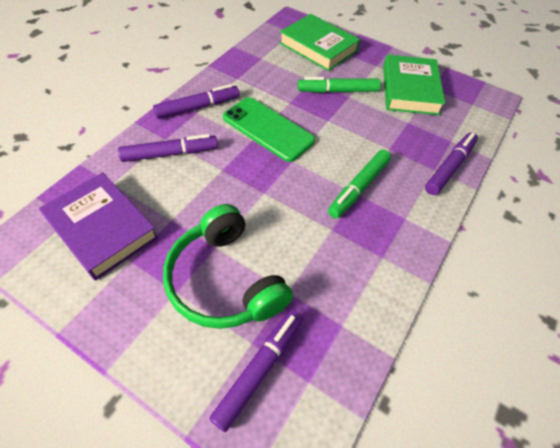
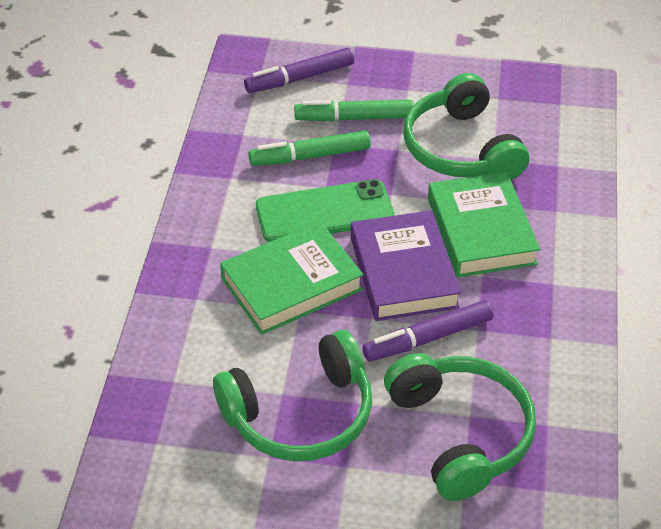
green headphones: 1 -> 3
purple marker: 4 -> 2

